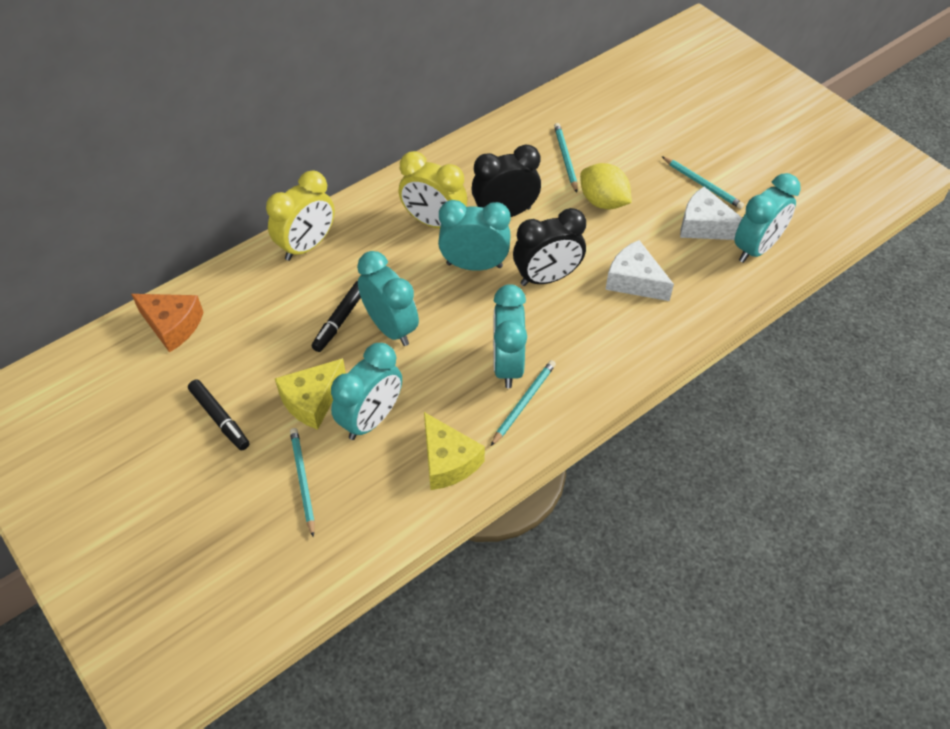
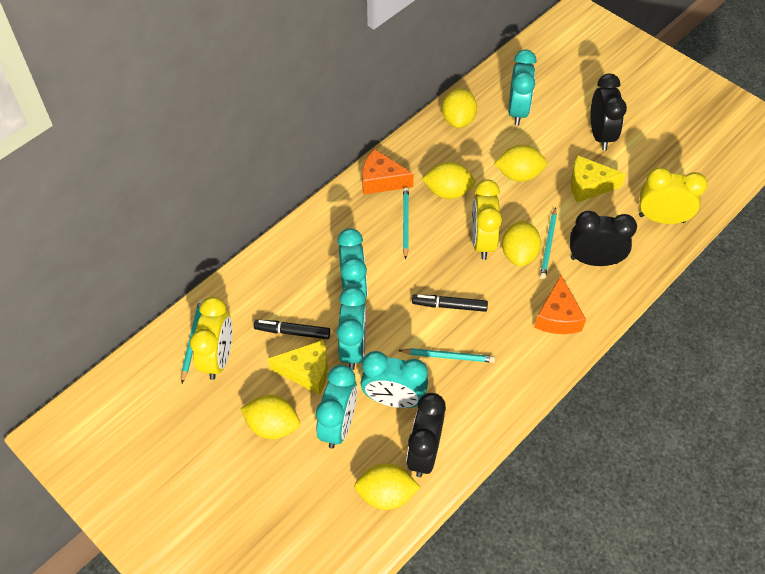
black clock: 2 -> 3
orange cheese: 1 -> 2
white cheese: 2 -> 0
yellow clock: 2 -> 3
yellow lemon: 1 -> 6

